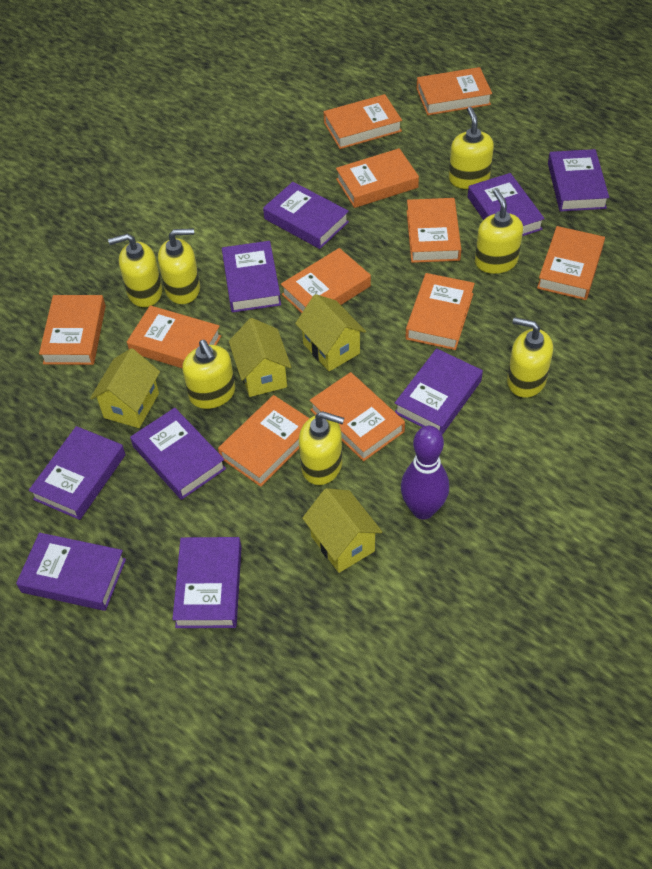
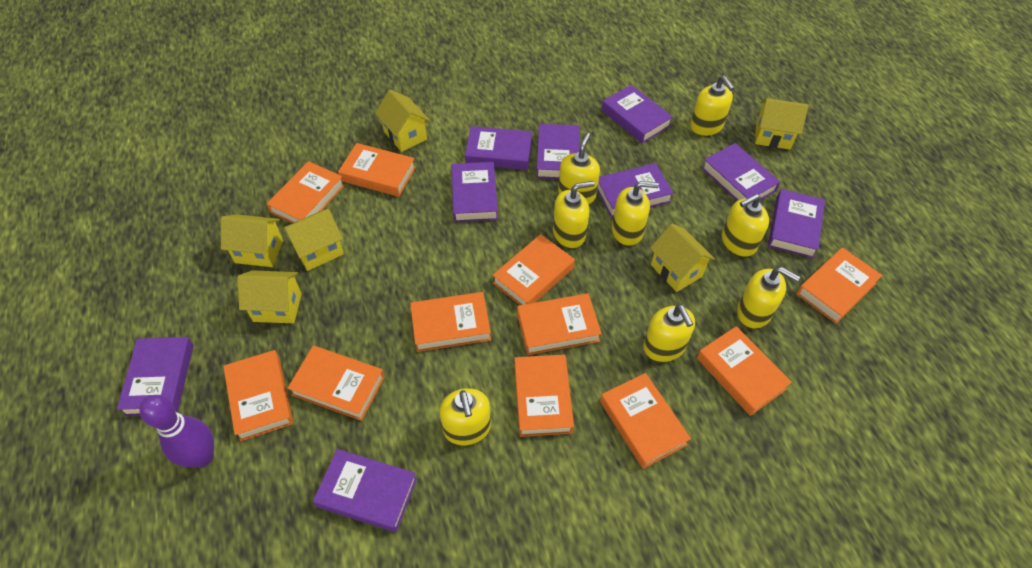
yellow house: 4 -> 6
yellow soap dispenser: 7 -> 8

